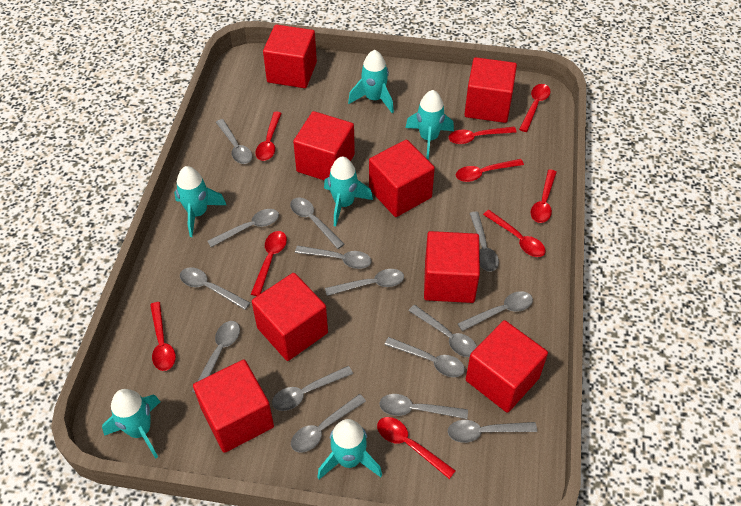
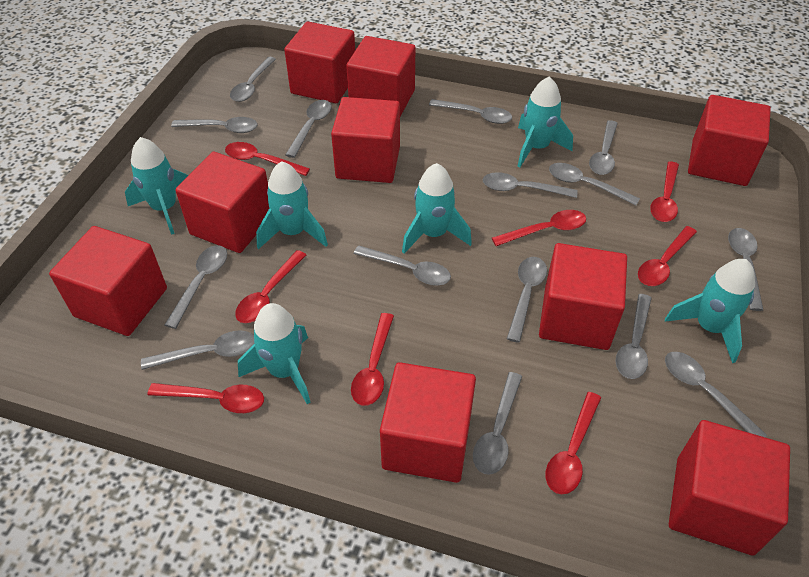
red cube: 8 -> 9
red spoon: 9 -> 8

